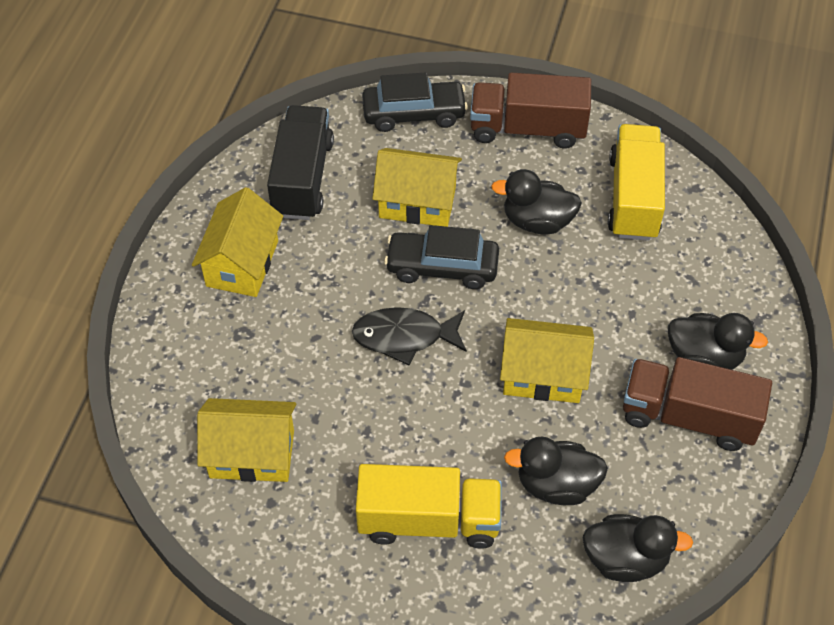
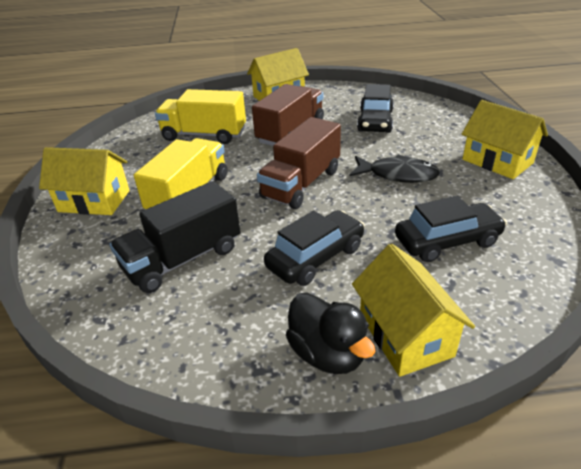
black car: 2 -> 3
black duck: 4 -> 1

